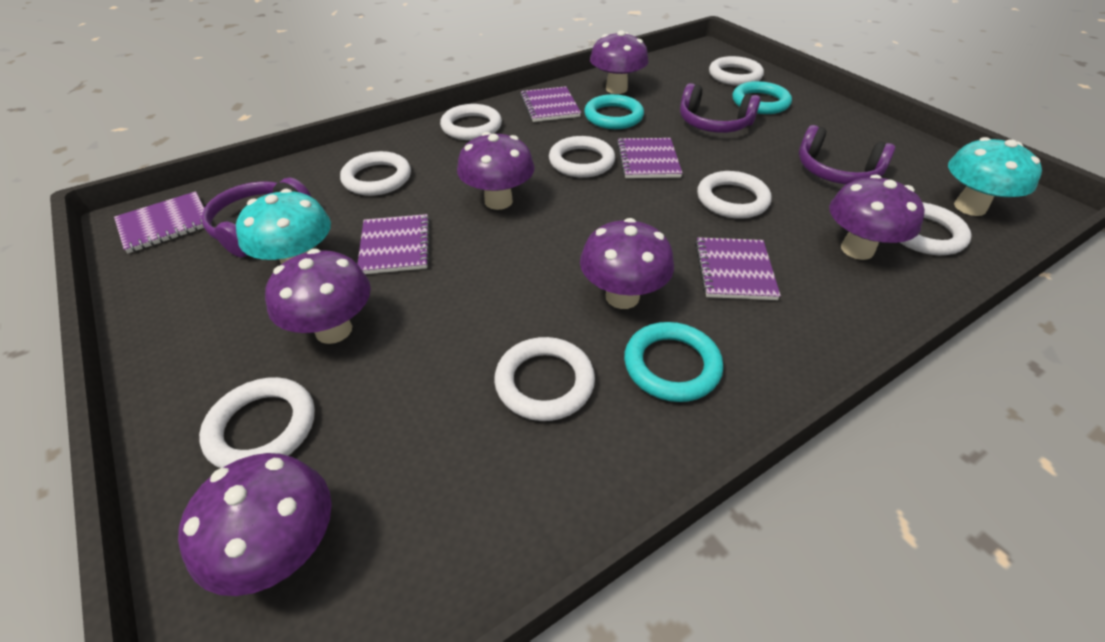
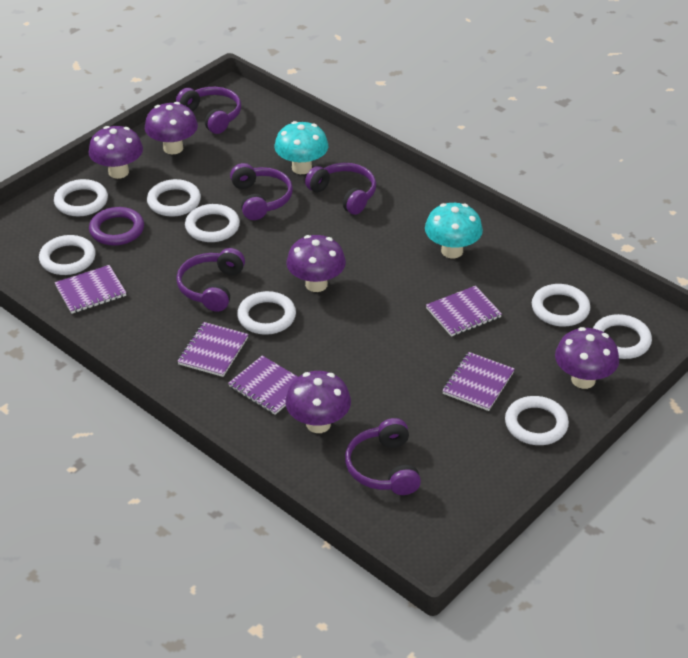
purple headphones: 3 -> 5
purple mushroom: 6 -> 5
purple ring: 0 -> 1
turquoise ring: 3 -> 0

